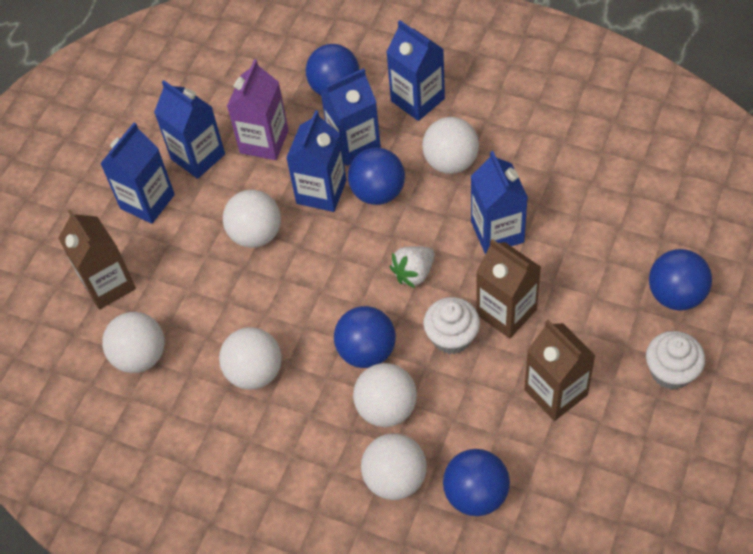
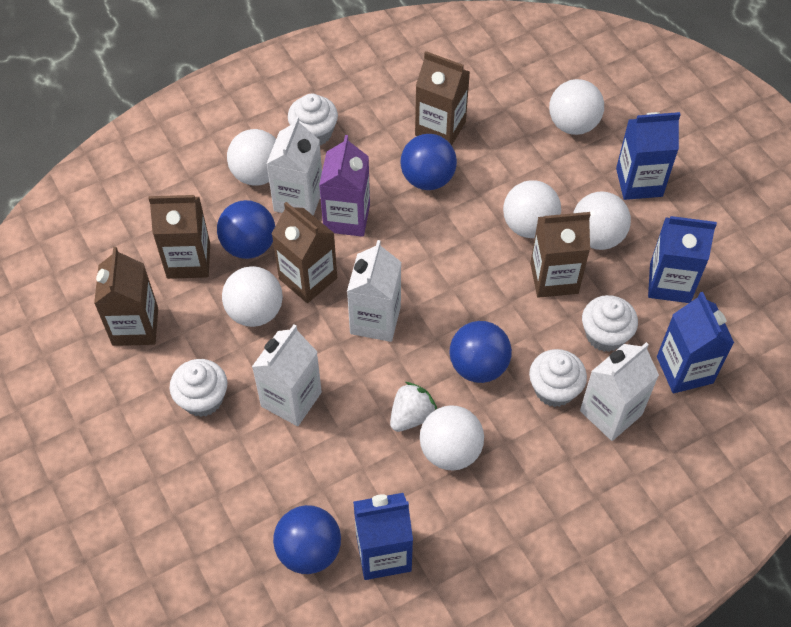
blue ball: 5 -> 4
blue carton: 6 -> 4
brown carton: 3 -> 5
white carton: 0 -> 4
white cupcake: 2 -> 4

